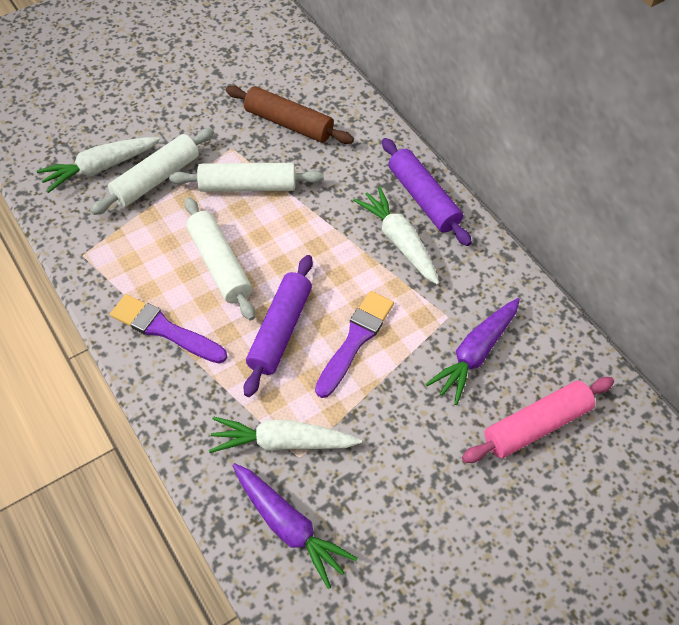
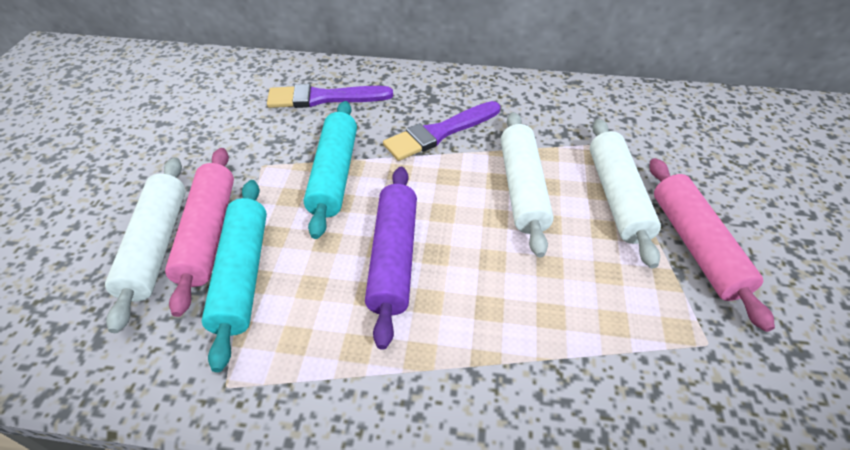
brown rolling pin: 1 -> 0
pink rolling pin: 1 -> 2
purple carrot: 2 -> 0
purple rolling pin: 2 -> 1
turquoise rolling pin: 0 -> 2
white carrot: 3 -> 0

